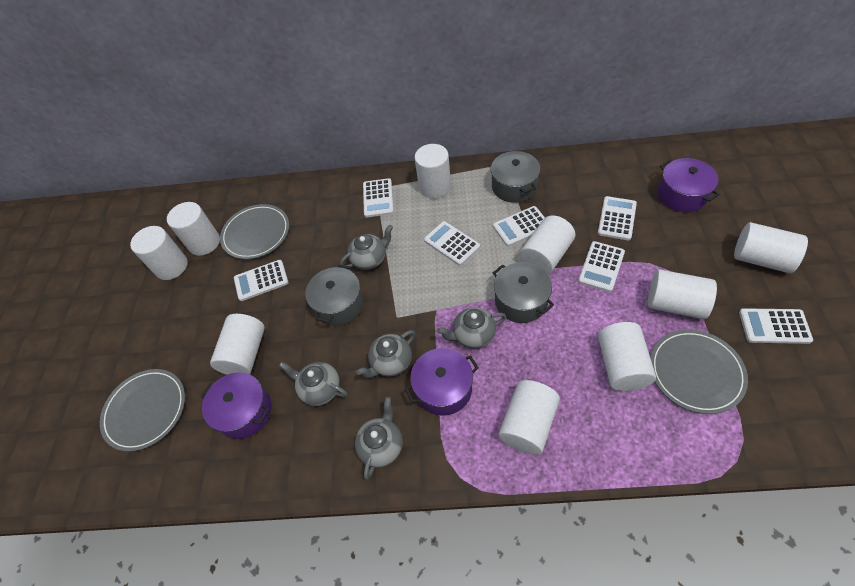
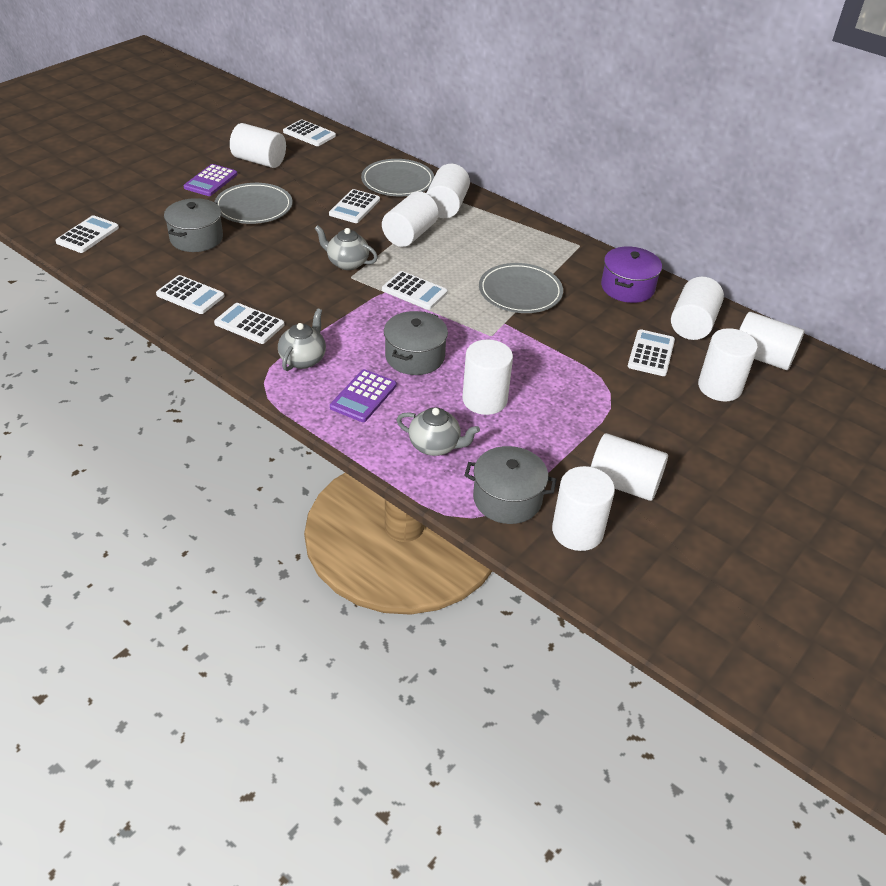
grey teapot: 5 -> 3
purple calculator: 0 -> 2
purple pot: 3 -> 1

